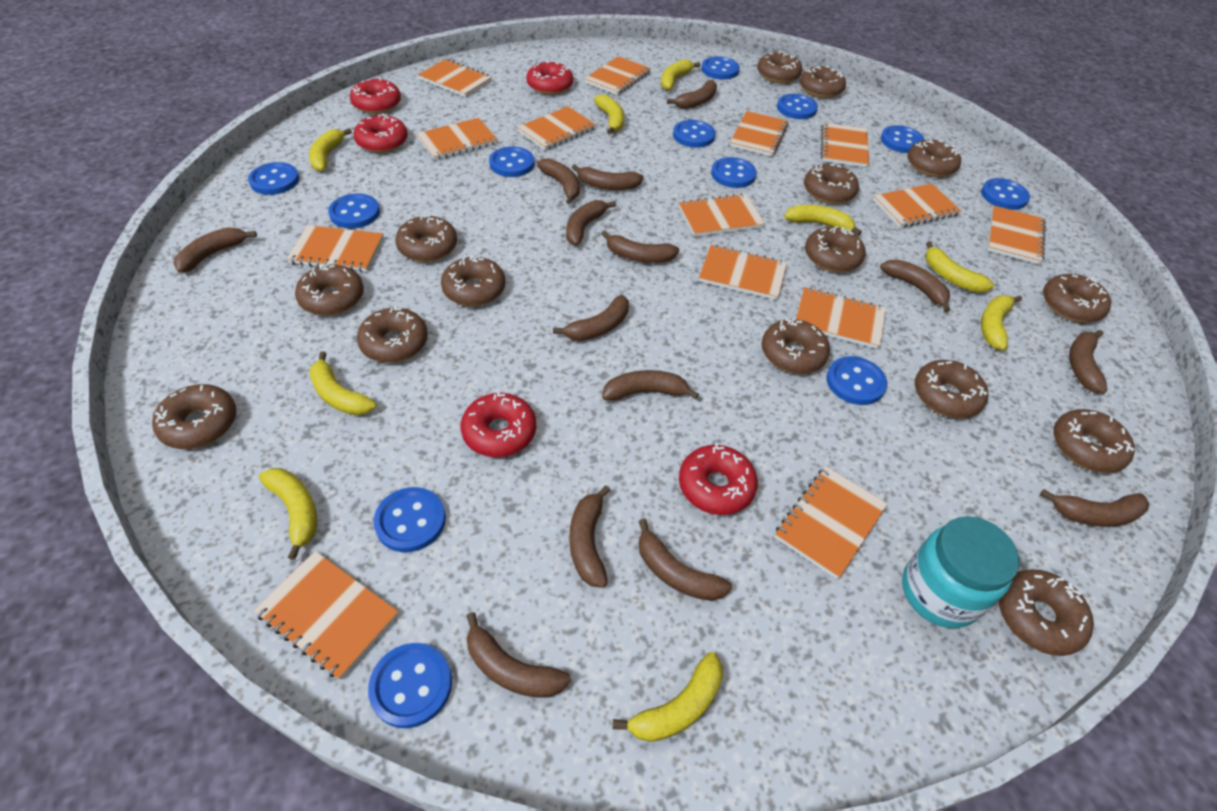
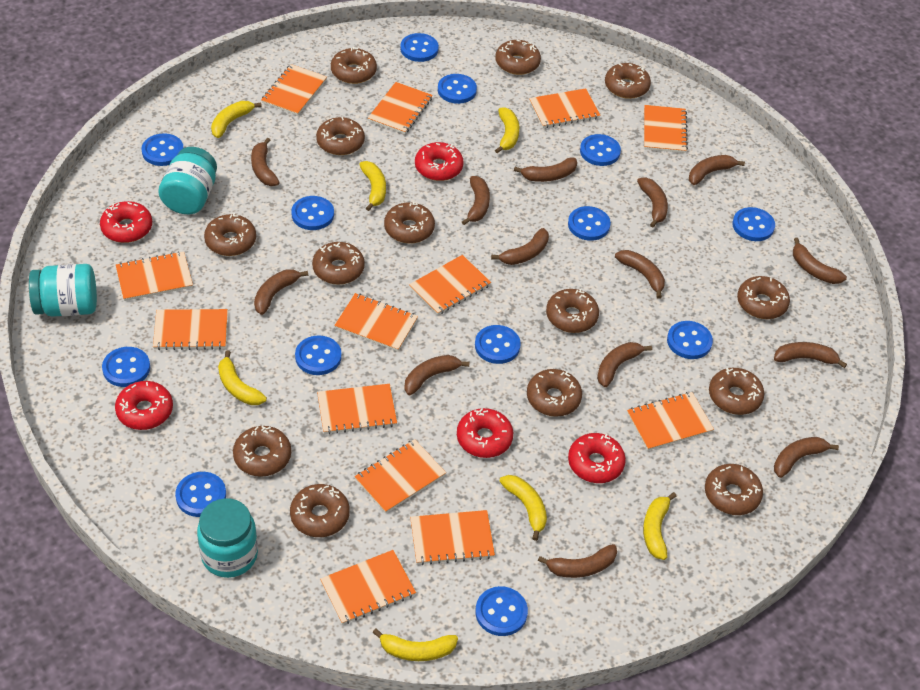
blue button: 12 -> 13
brown donut: 15 -> 14
orange notebook: 14 -> 13
turquoise jar: 1 -> 3
yellow banana: 9 -> 7

